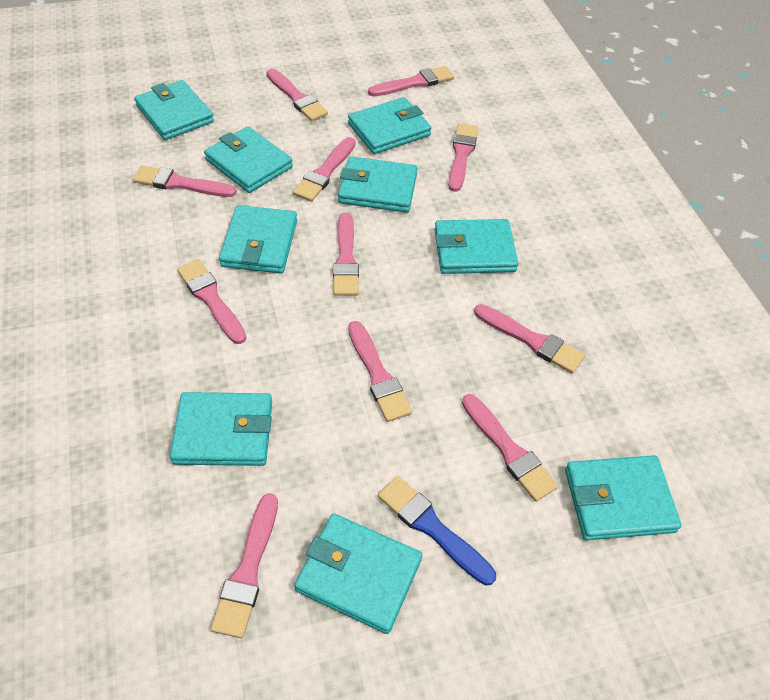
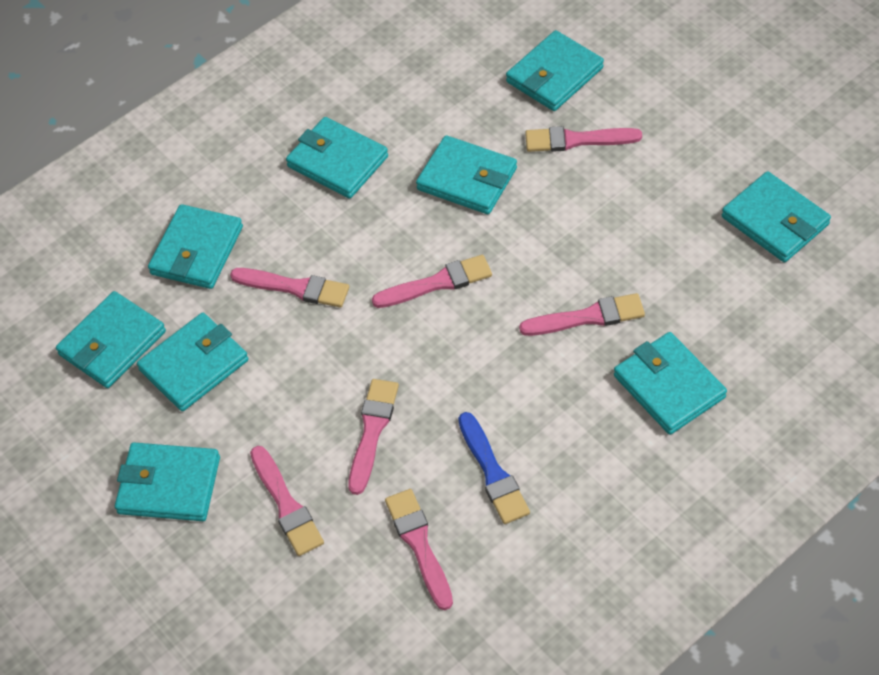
pink brush: 11 -> 7

